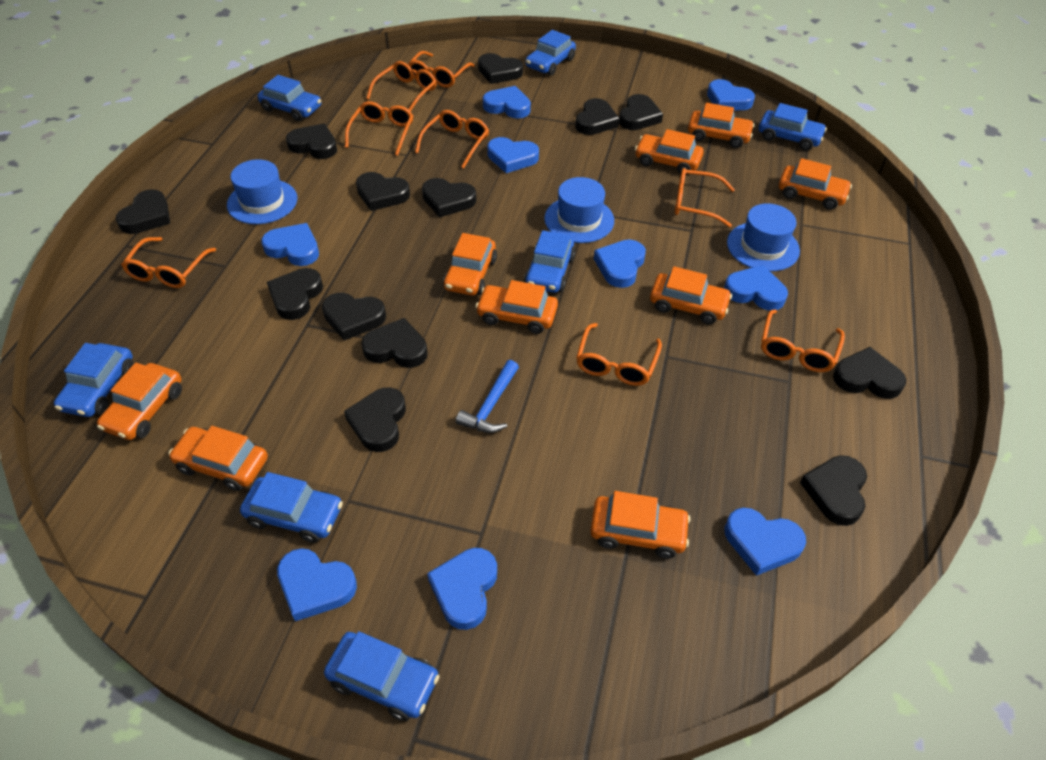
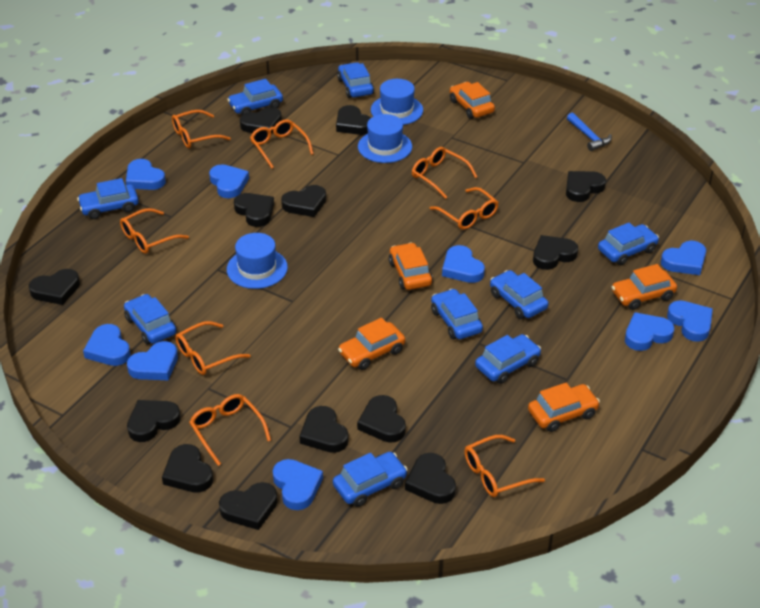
blue car: 7 -> 9
orange car: 9 -> 5

